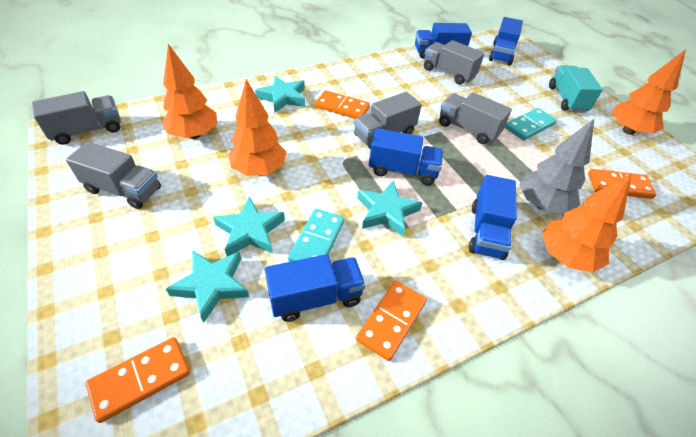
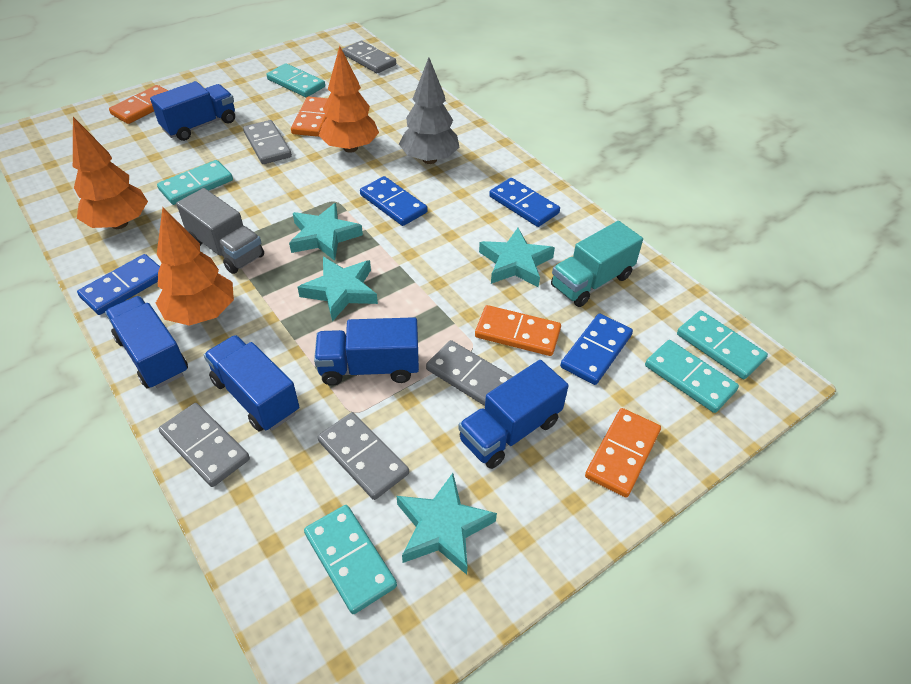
blue domino: 0 -> 4
grey domino: 0 -> 5
grey truck: 5 -> 1
orange tree: 4 -> 3
turquoise domino: 2 -> 5

